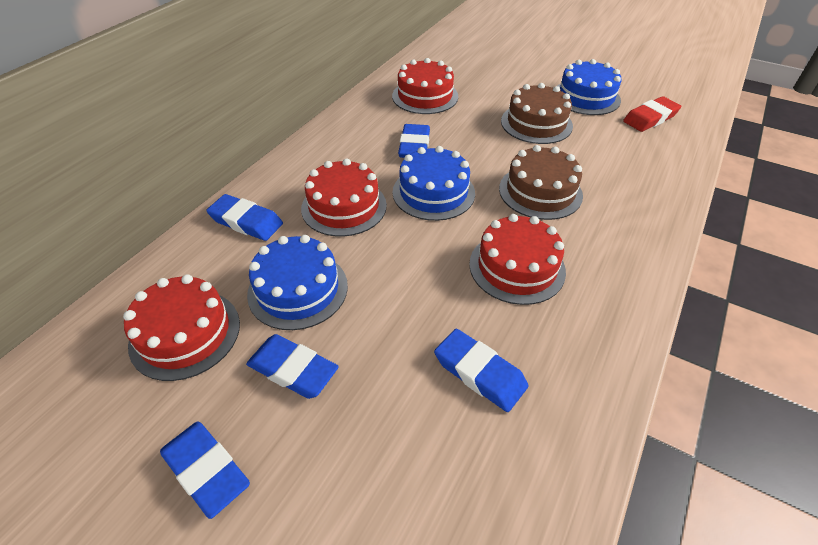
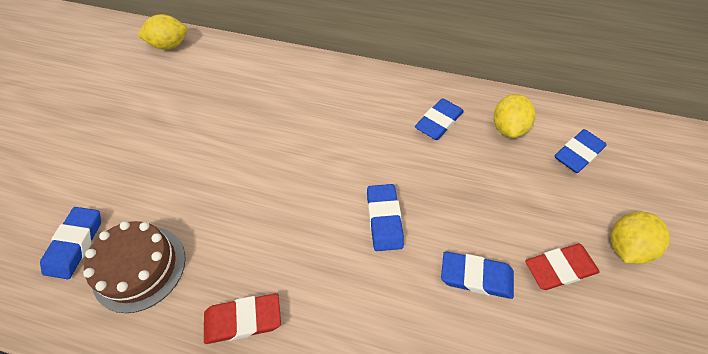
blue cake: 3 -> 0
brown cake: 2 -> 1
red cake: 4 -> 0
red eraser: 1 -> 2
yellow lemon: 0 -> 3

